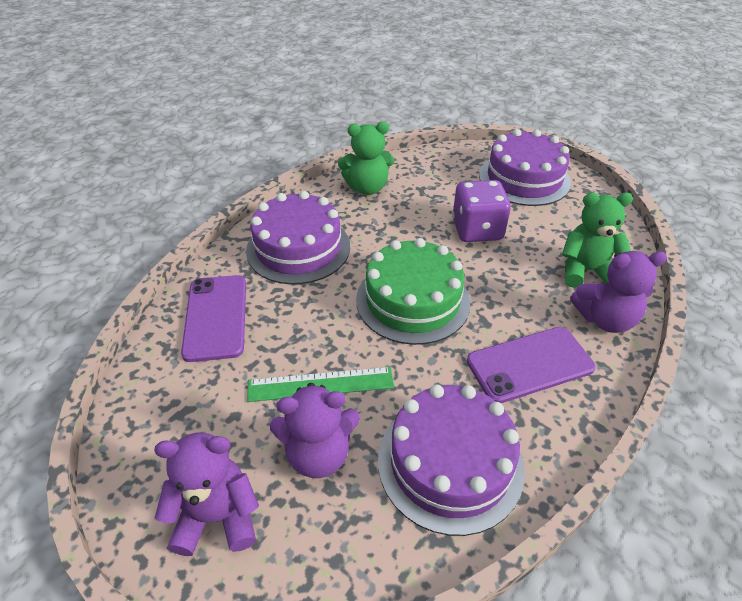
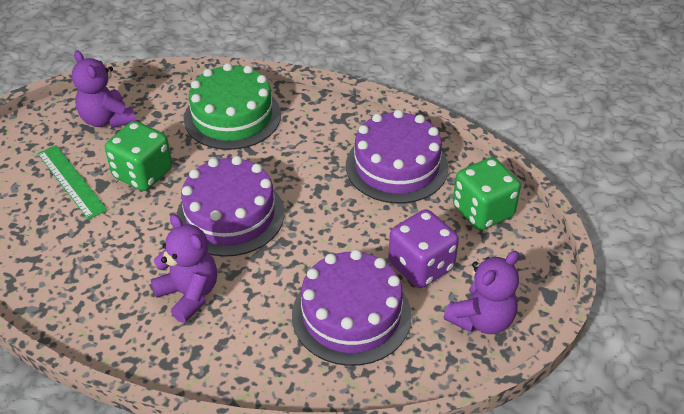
green dice: 0 -> 2
green teddy bear: 2 -> 0
purple phone: 2 -> 0

